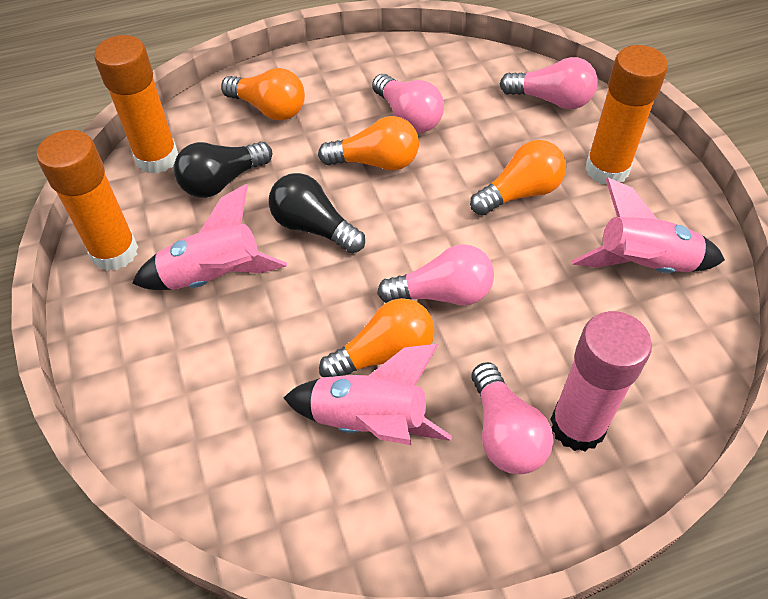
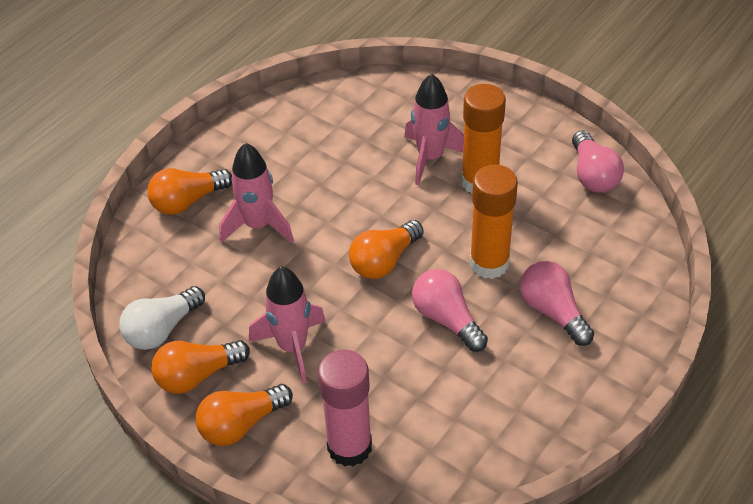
black light bulb: 2 -> 0
orange glue stick: 3 -> 2
pink light bulb: 4 -> 3
white light bulb: 0 -> 1

